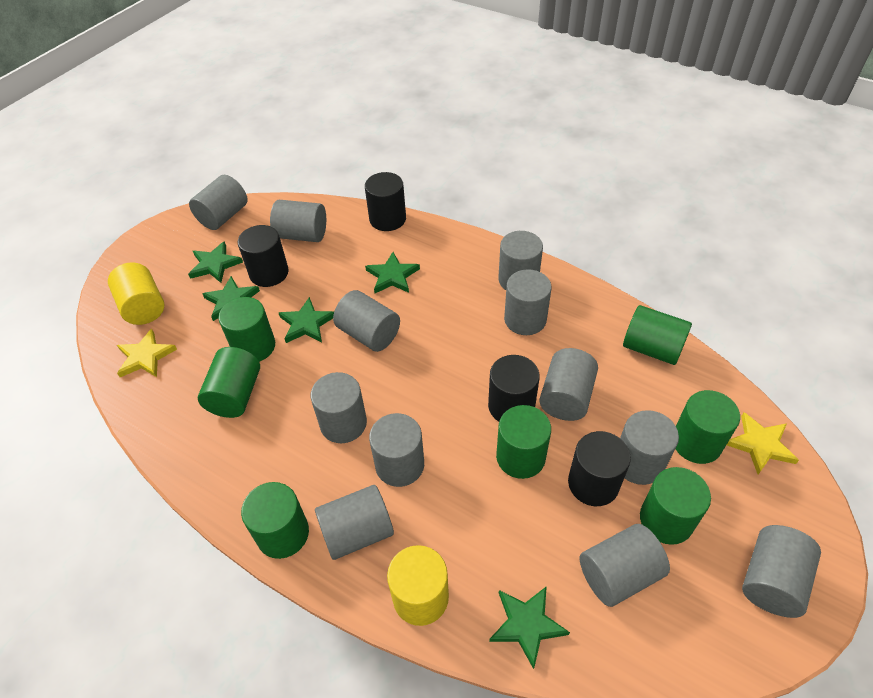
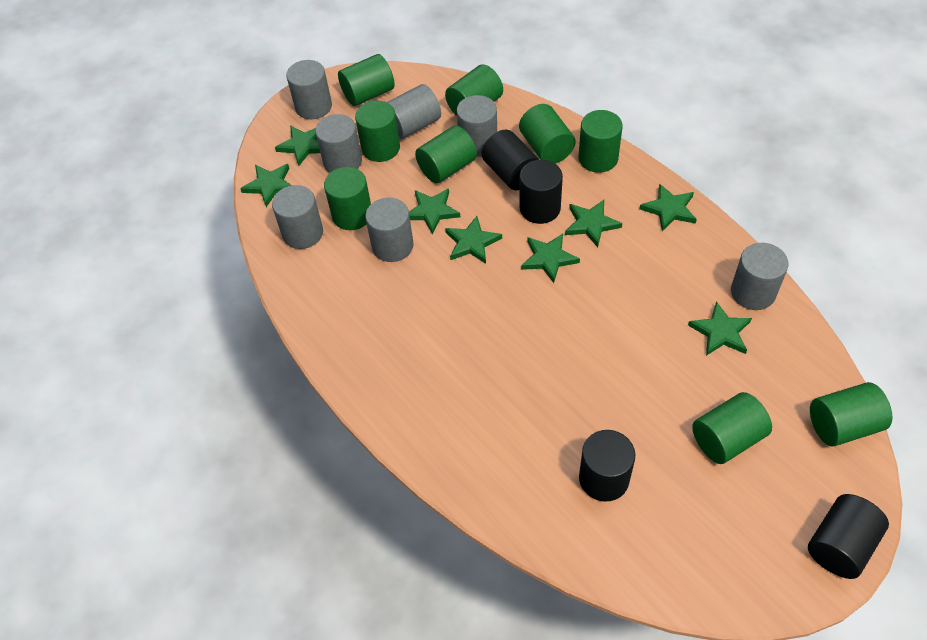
green cylinder: 7 -> 9
green star: 5 -> 8
grey cylinder: 12 -> 7
yellow cylinder: 2 -> 0
yellow star: 2 -> 0

